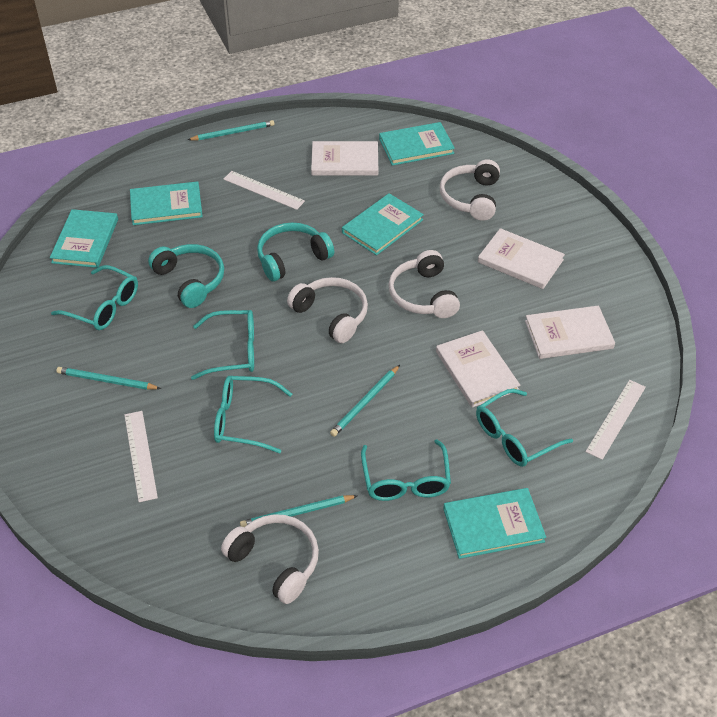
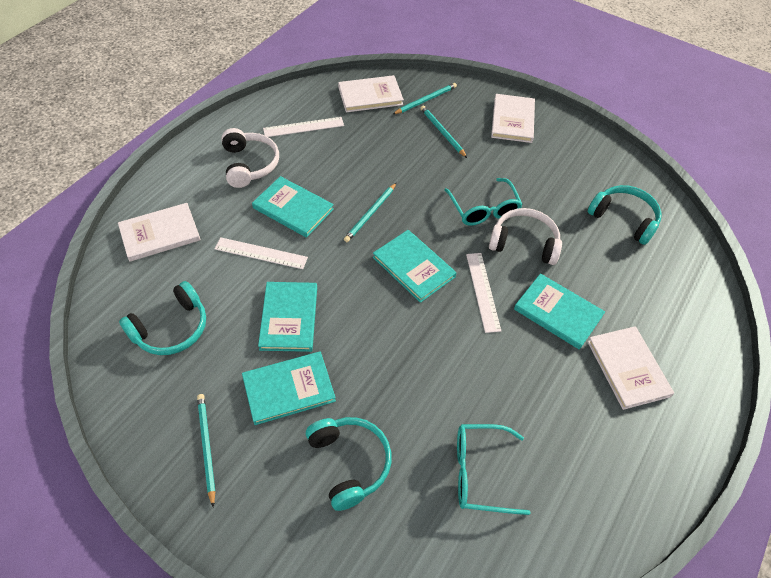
turquoise glasses: 5 -> 2
turquoise headphones: 2 -> 3
white headphones: 4 -> 2

